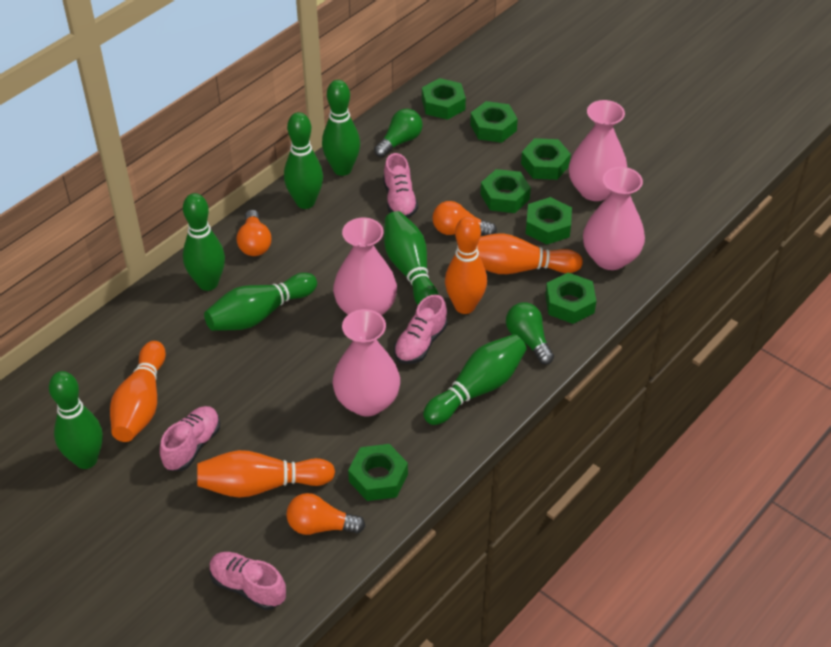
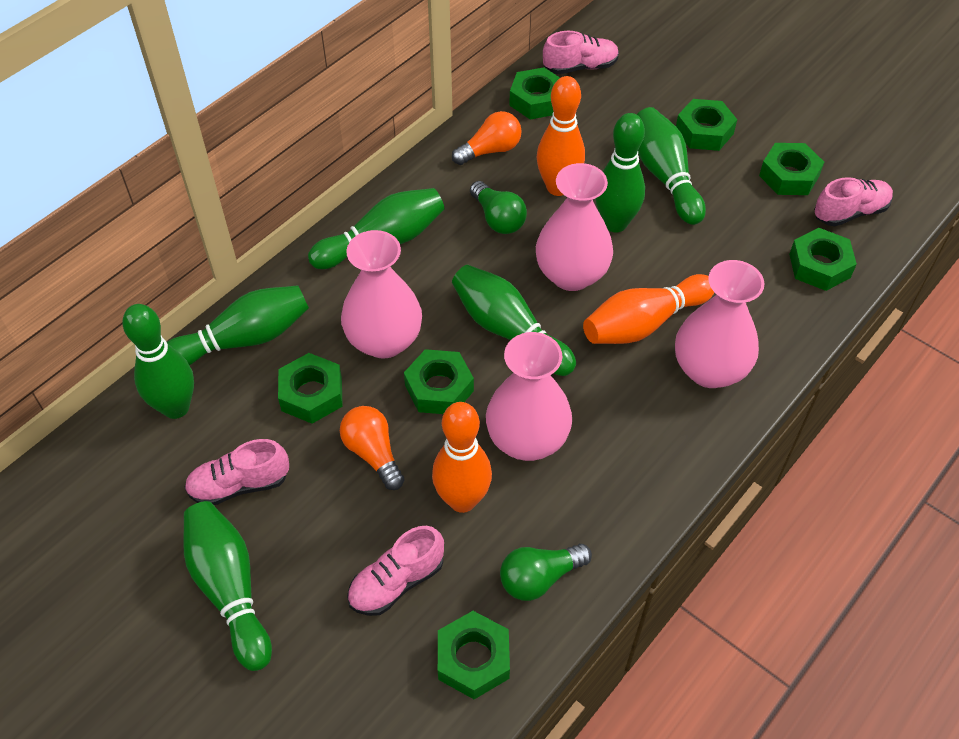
orange bowling pin: 4 -> 3
orange light bulb: 3 -> 2

